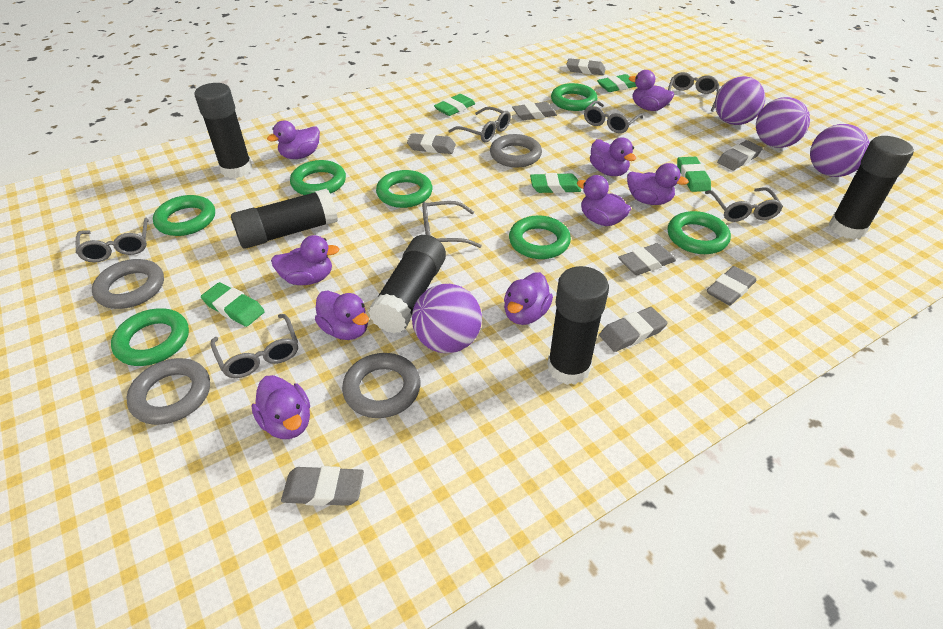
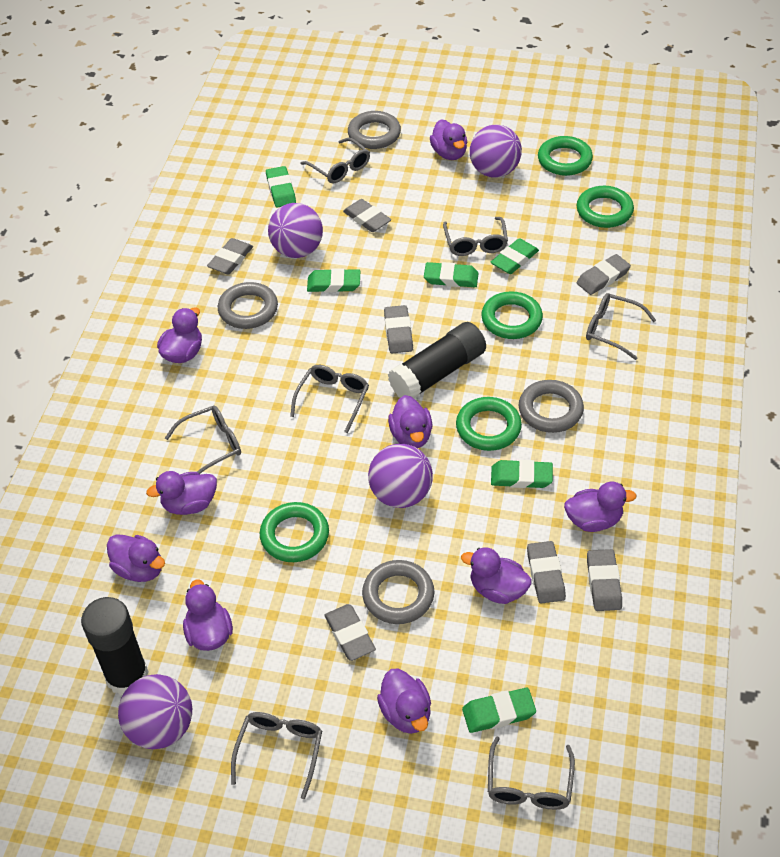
black glue stick: 5 -> 2
green eraser: 5 -> 6
green ring: 7 -> 5
grey eraser: 8 -> 7

